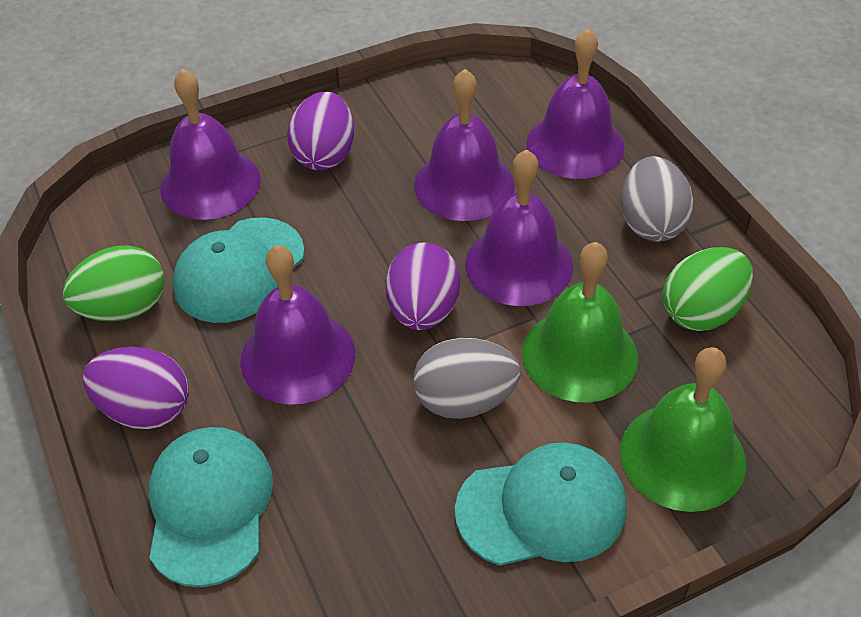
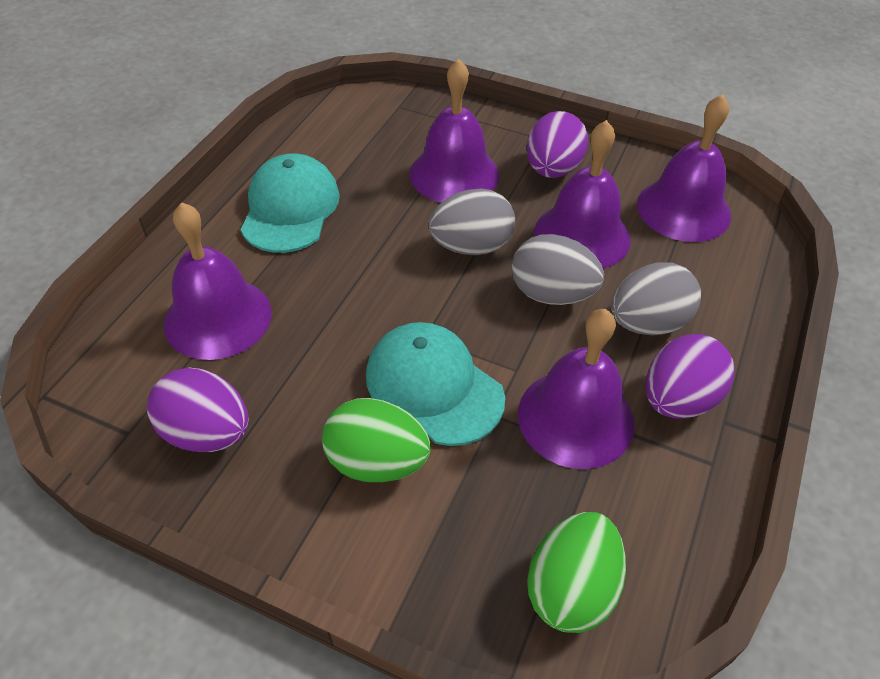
green bell: 2 -> 0
grey egg: 2 -> 3
turquoise cap: 3 -> 2

